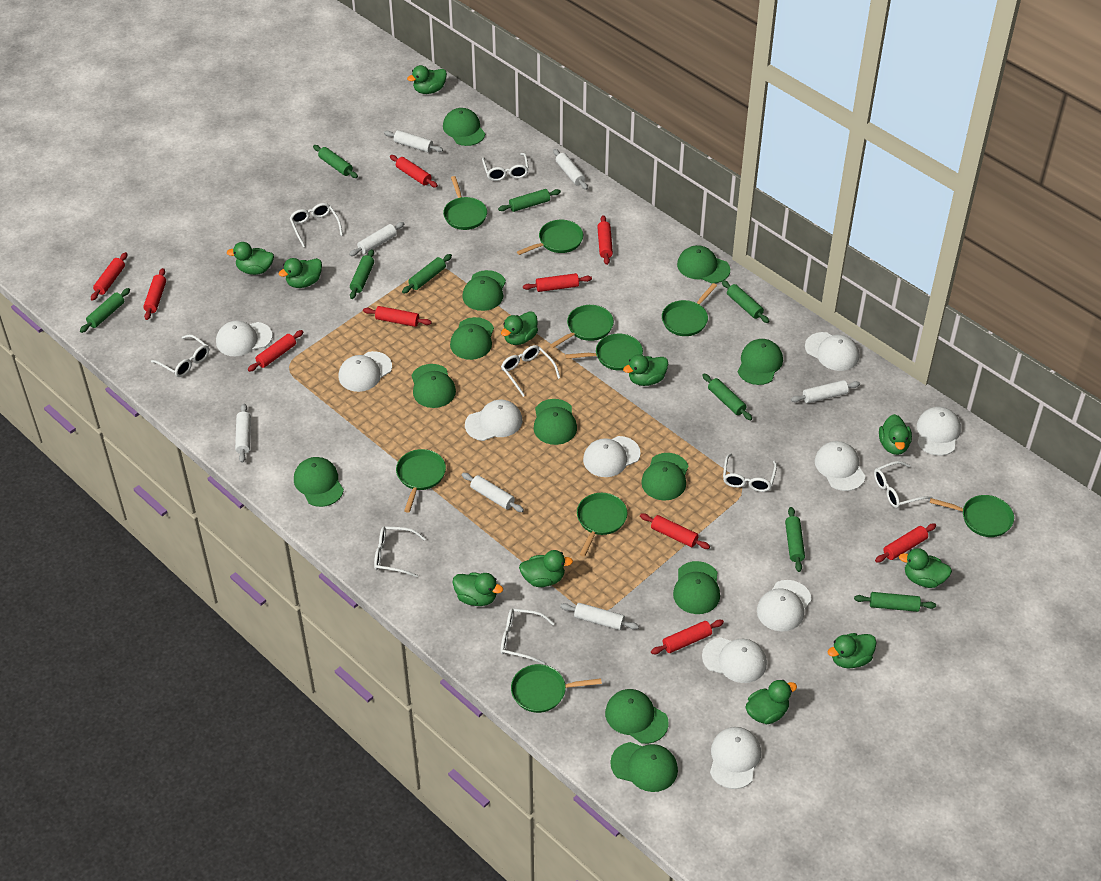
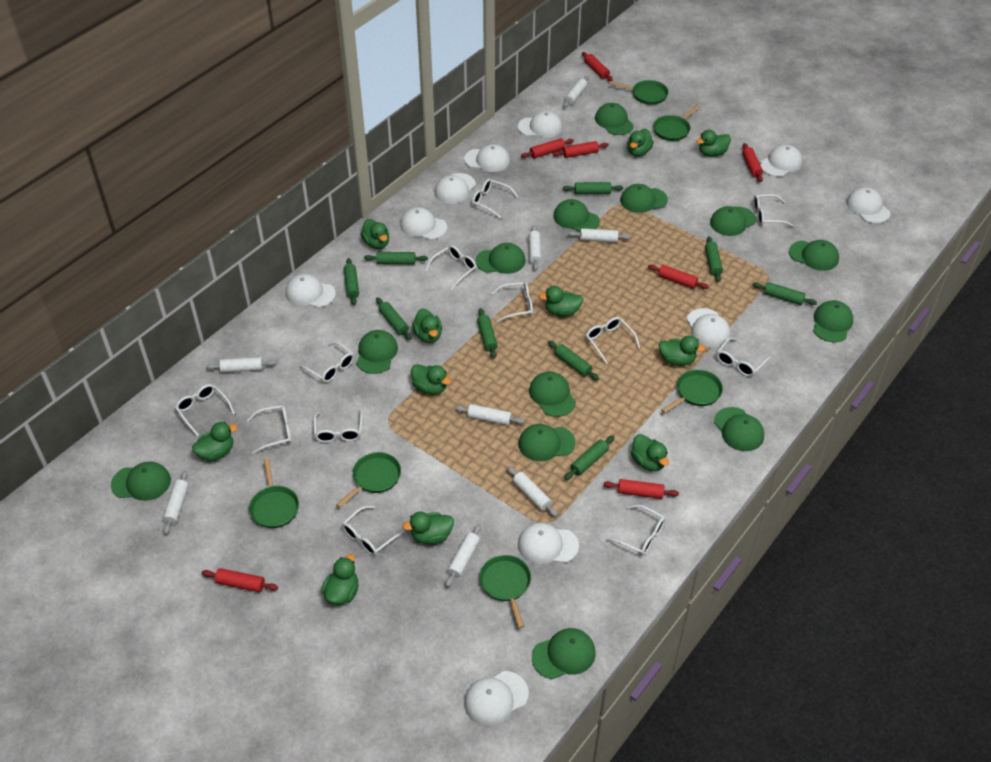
green cap: 12 -> 13
green pan: 9 -> 6
red rolling pin: 10 -> 7
white glasses: 8 -> 12
white rolling pin: 7 -> 8

